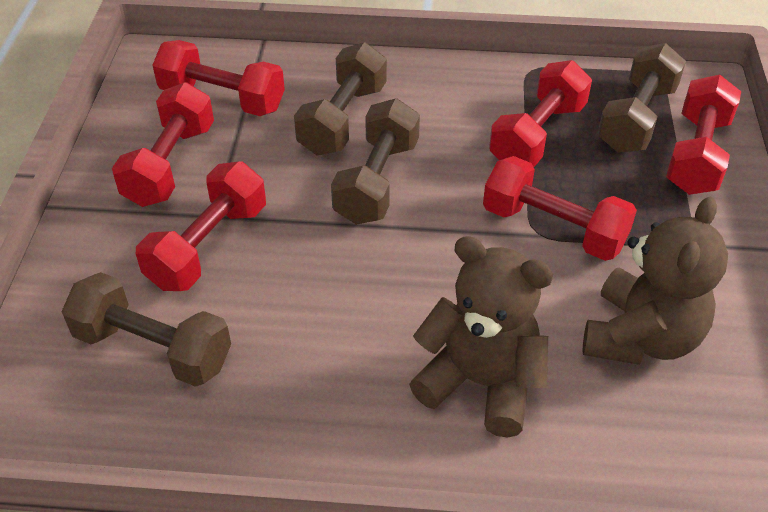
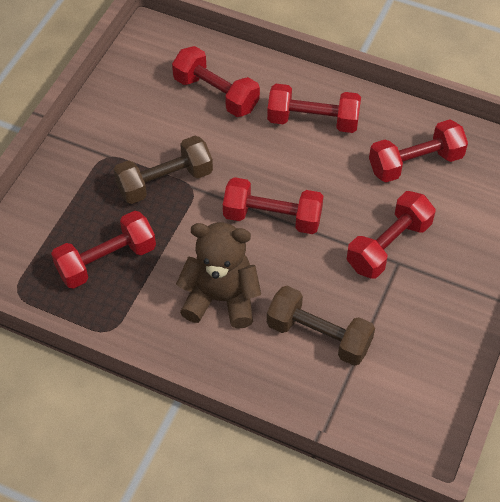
brown dumbbell: 4 -> 2
brown teddy bear: 2 -> 1

